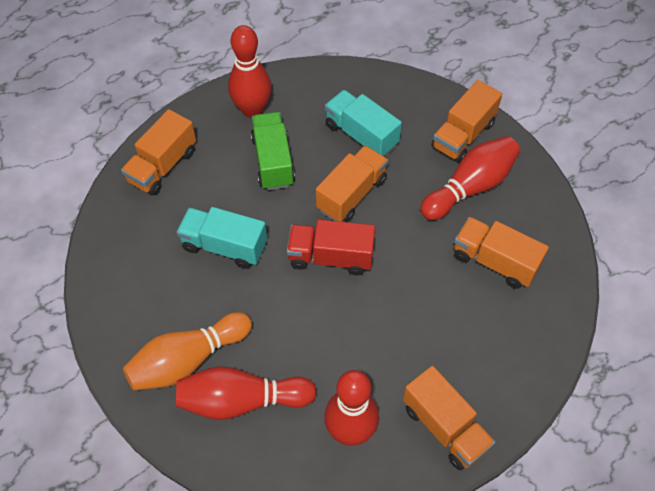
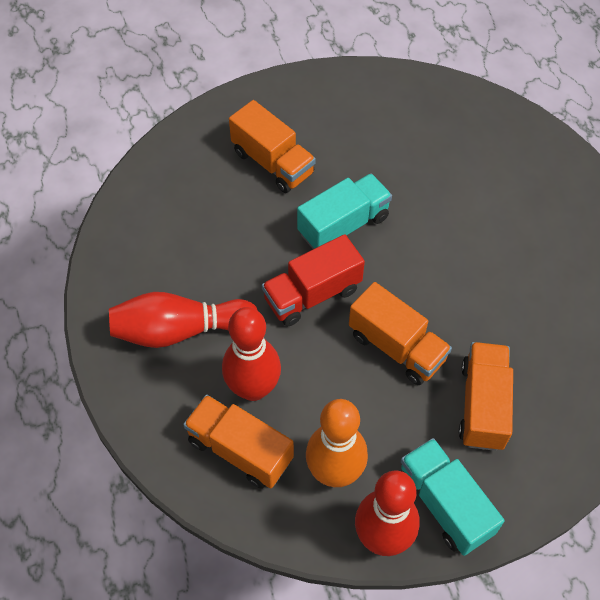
green truck: 1 -> 0
orange truck: 5 -> 4
red bowling pin: 4 -> 3

